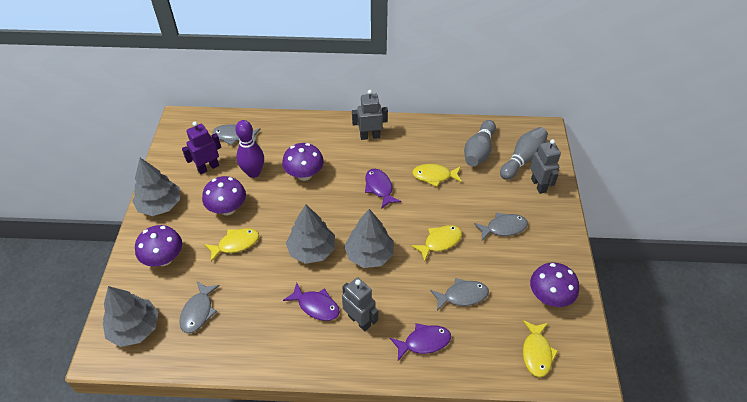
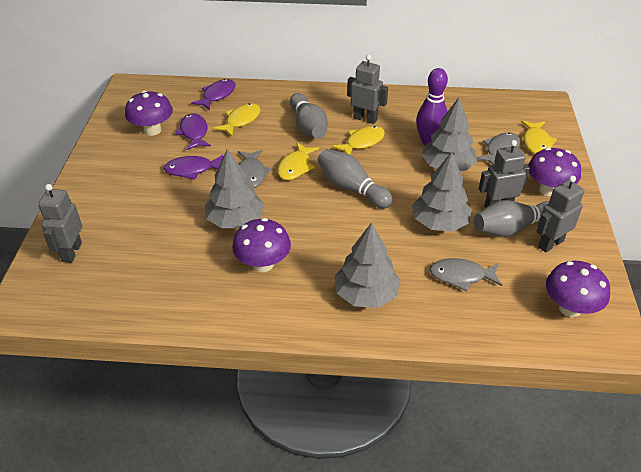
grey bowling pin: 2 -> 3
grey fish: 4 -> 3
grey robot: 3 -> 4
purple robot: 1 -> 0

